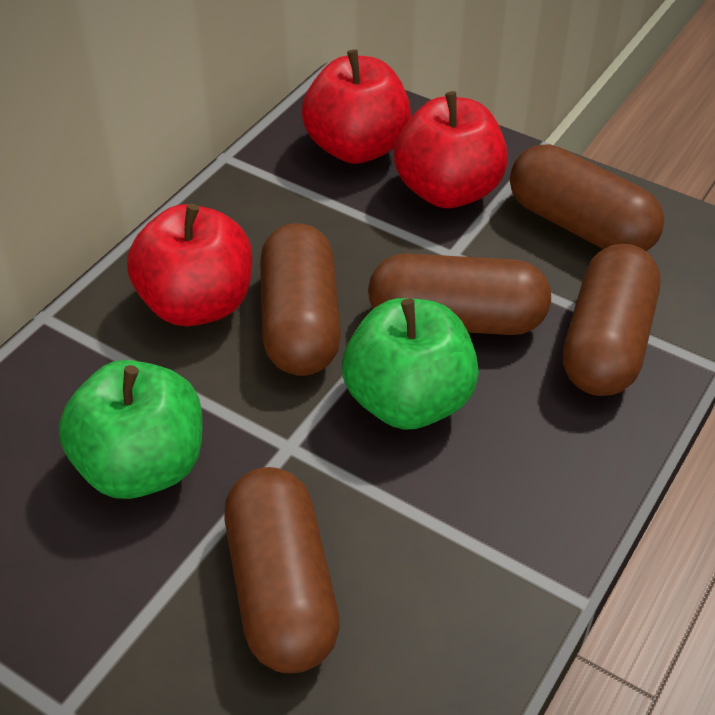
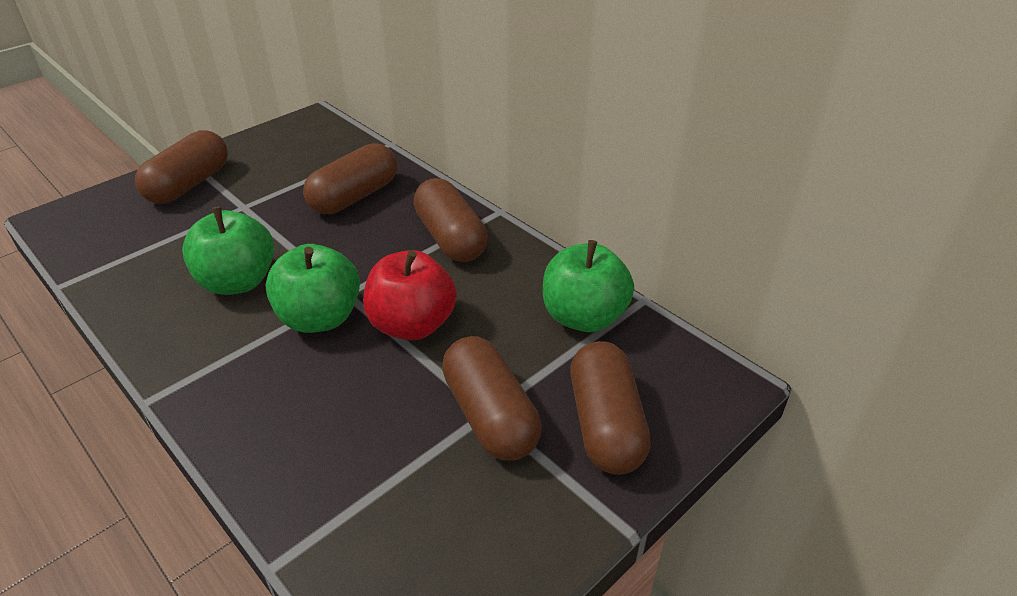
green apple: 2 -> 3
red apple: 3 -> 1

